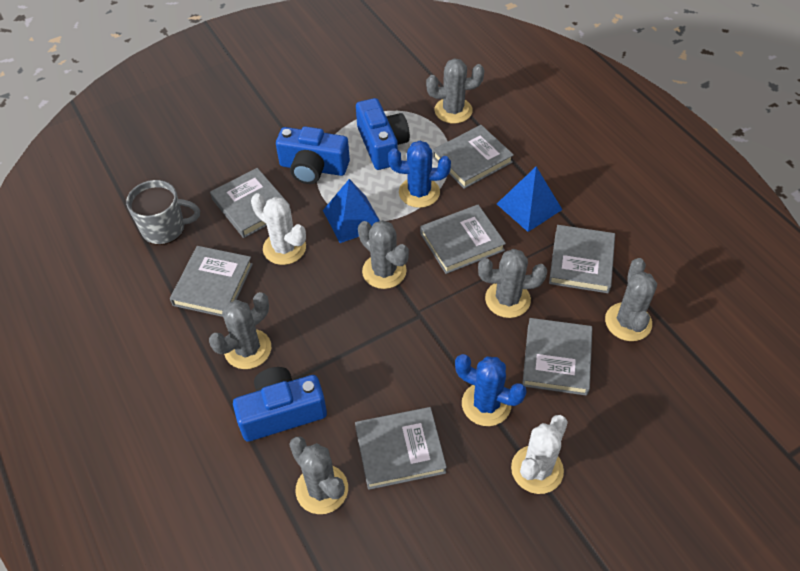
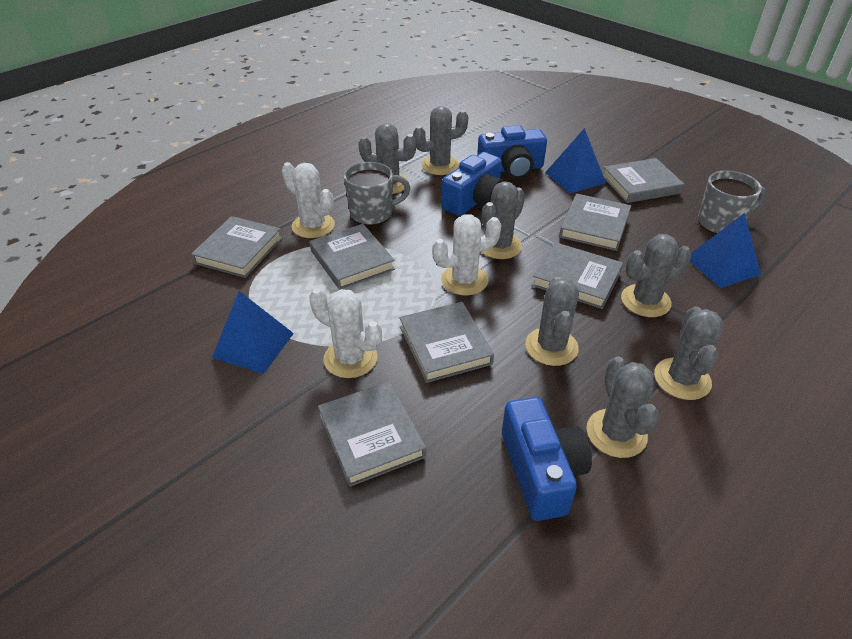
blue cactus: 2 -> 0
blue pyramid: 2 -> 3
grey cactus: 6 -> 7
grey mug: 1 -> 2
white cactus: 2 -> 3

